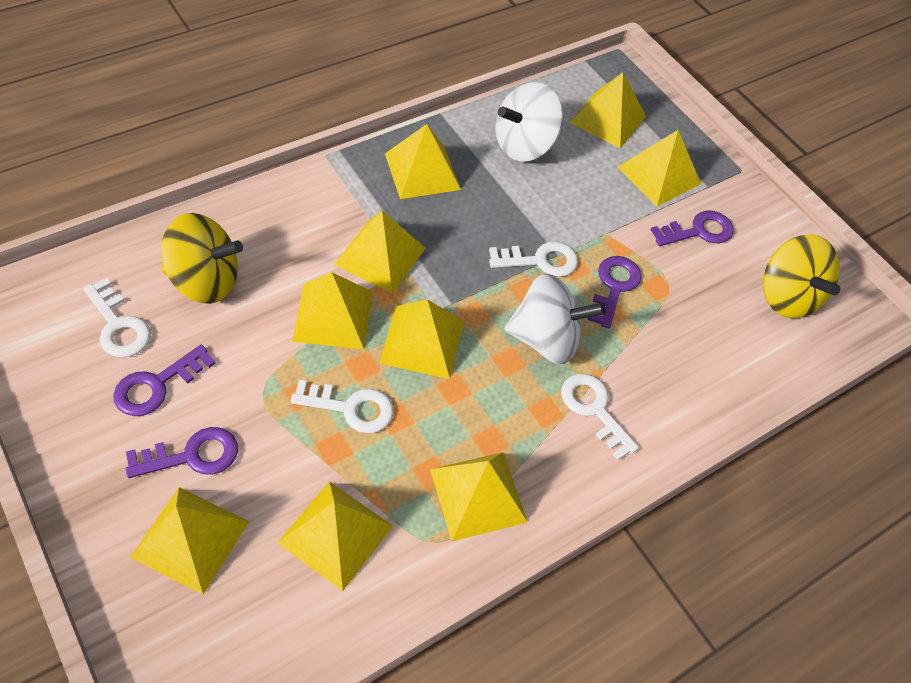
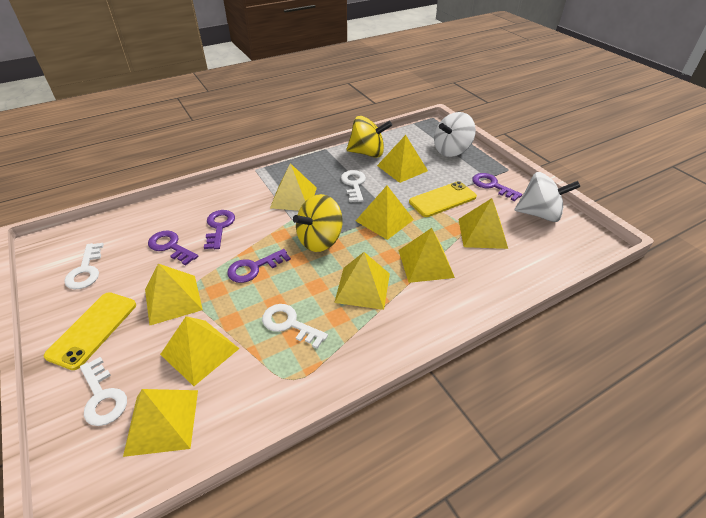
yellow phone: 0 -> 2

